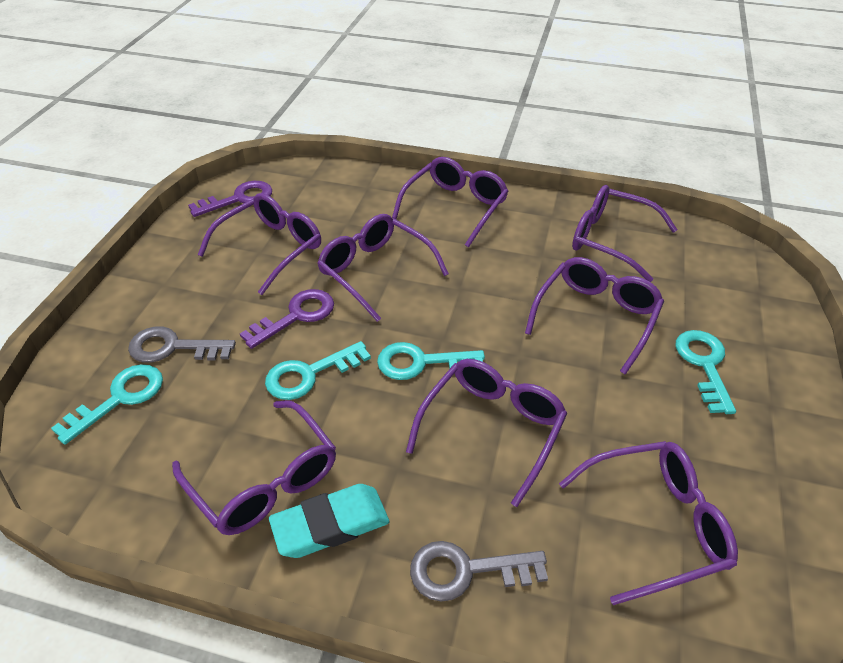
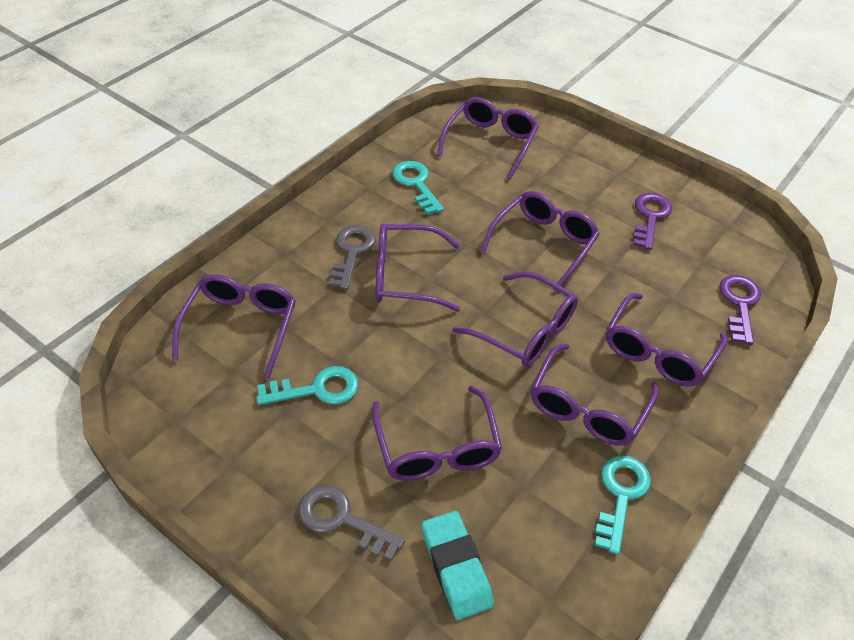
turquoise key: 4 -> 3

